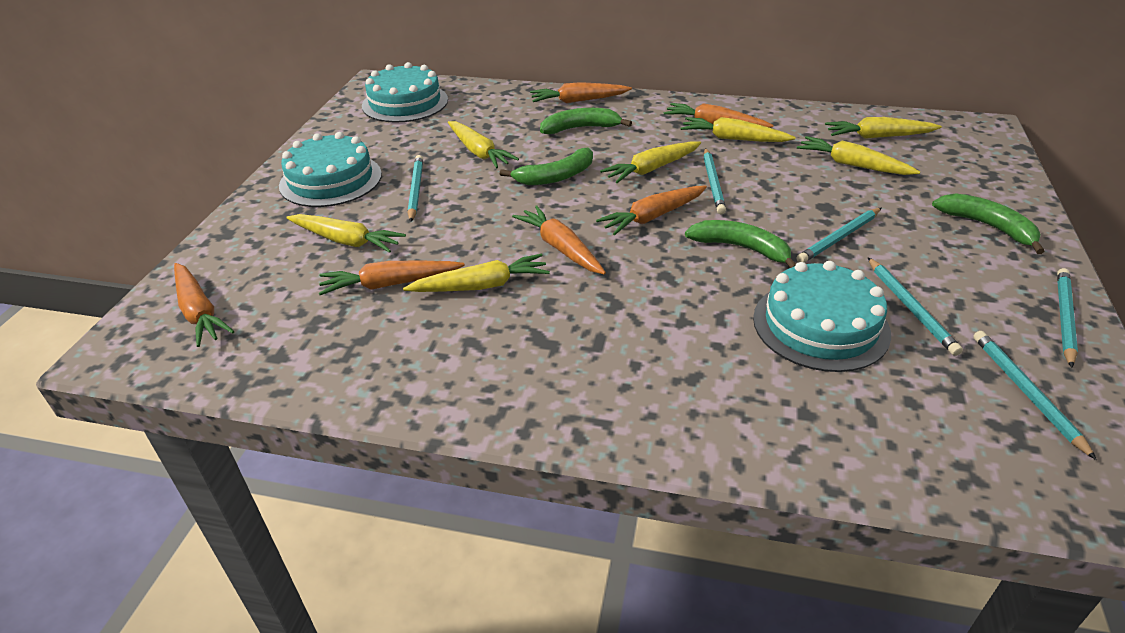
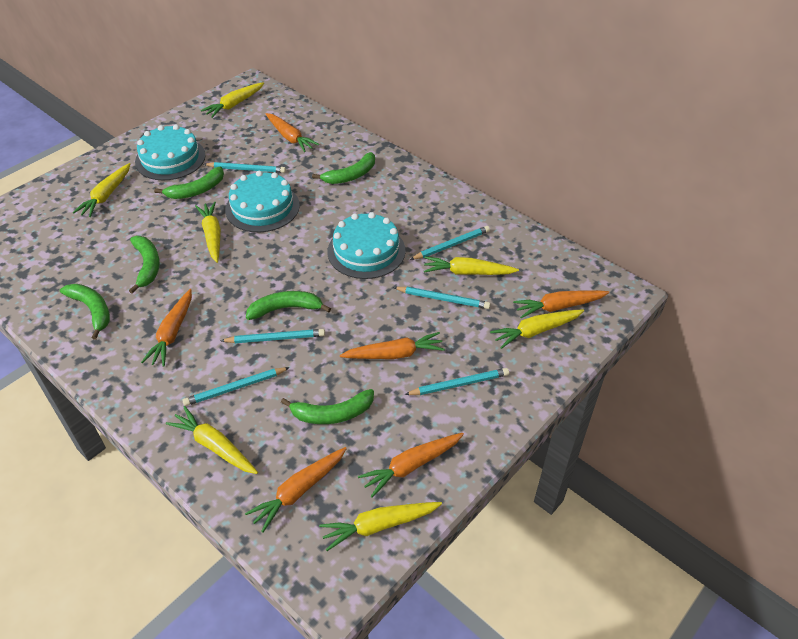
green banana: 4 -> 6

